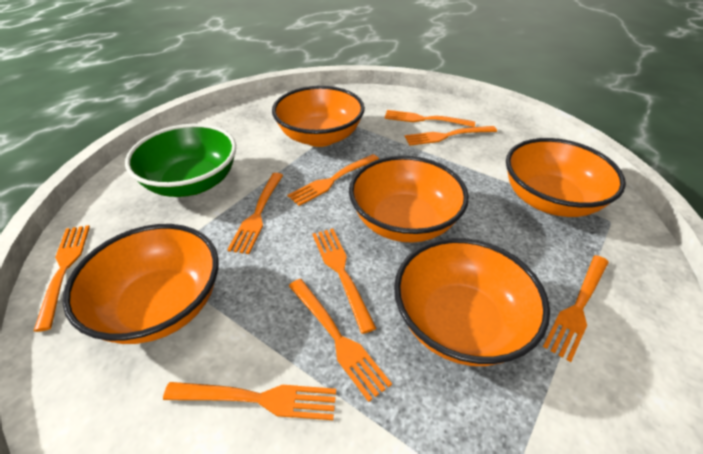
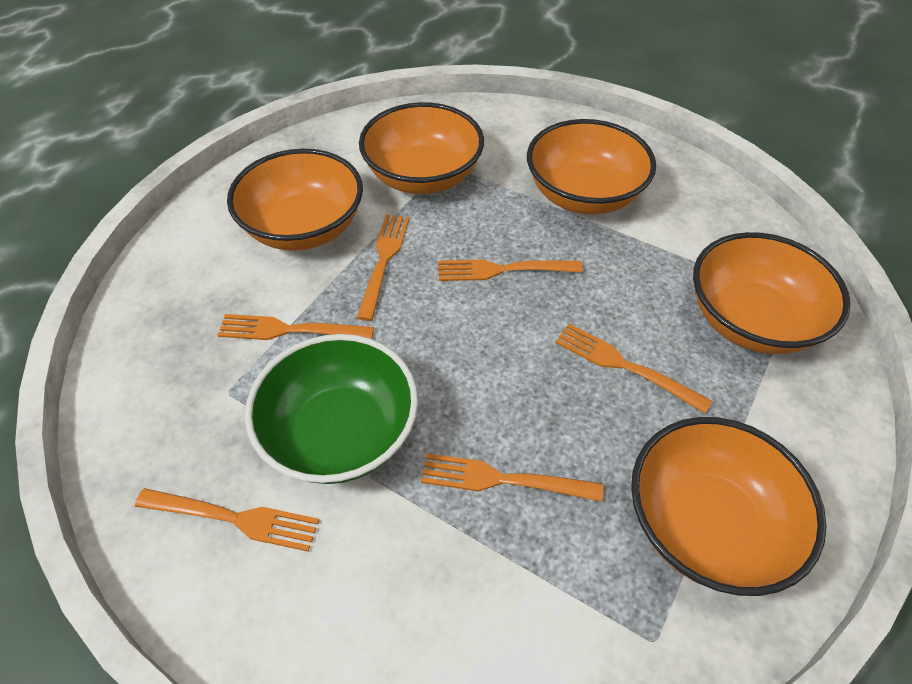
orange fork: 9 -> 6

